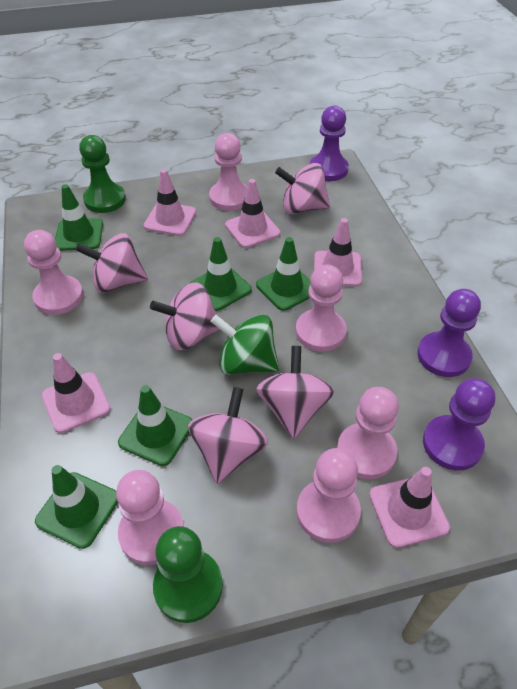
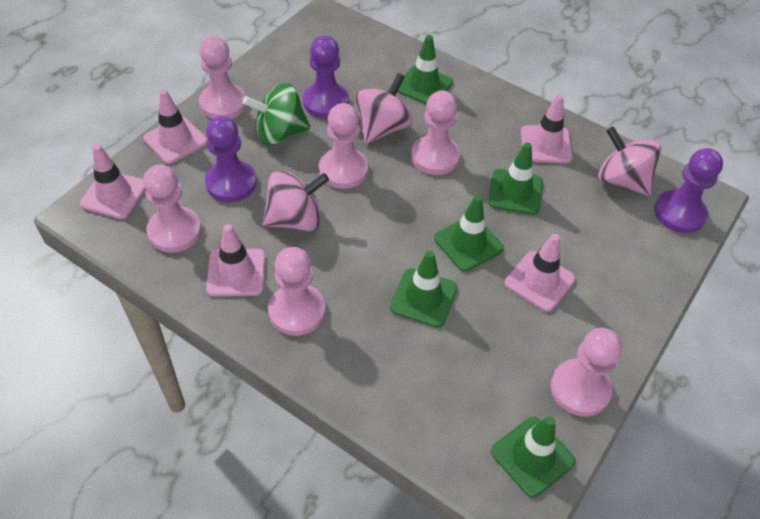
green pawn: 2 -> 0
pink spinning top: 5 -> 3

